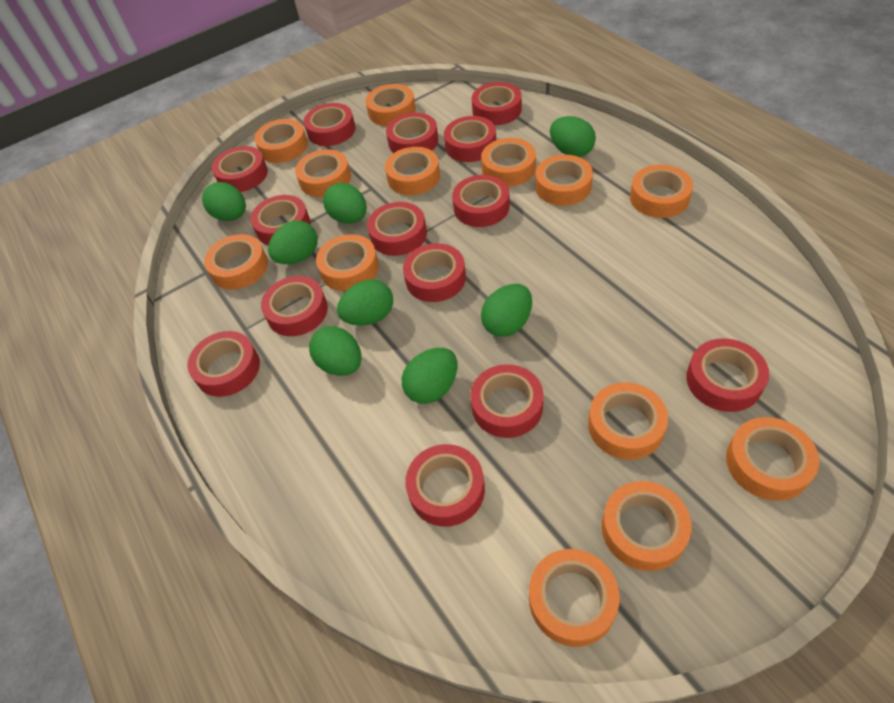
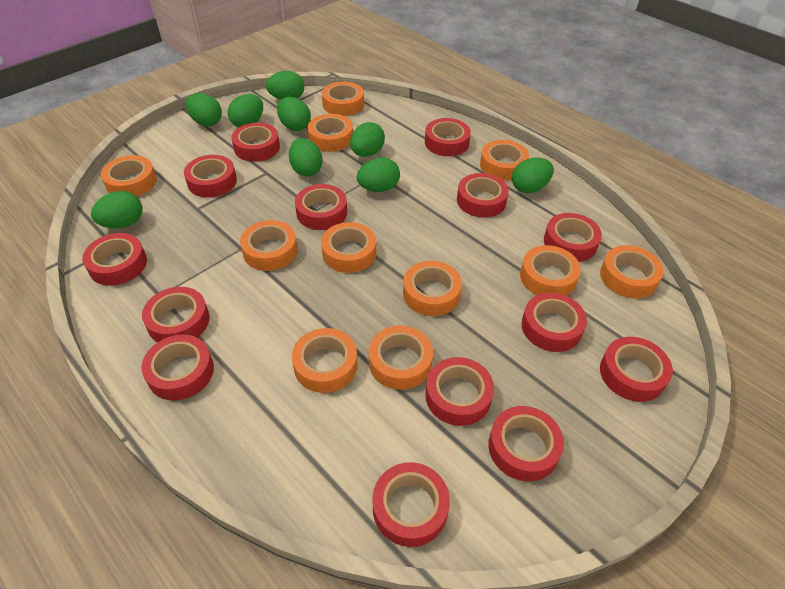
green egg: 8 -> 9
orange tape: 13 -> 11

